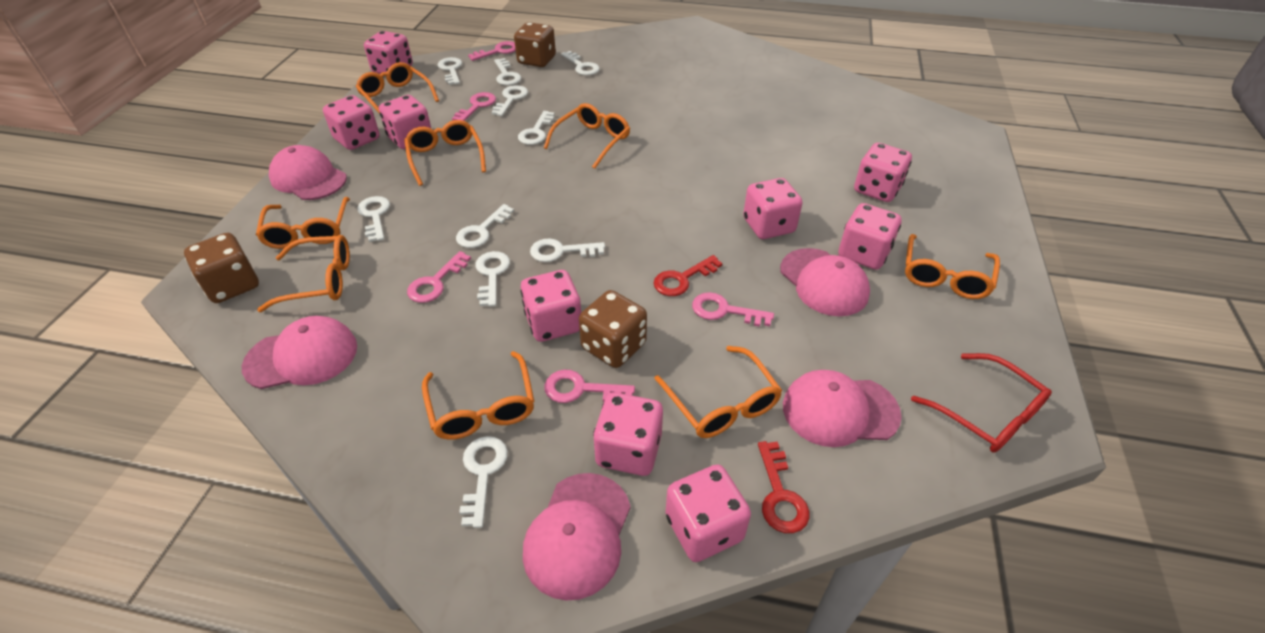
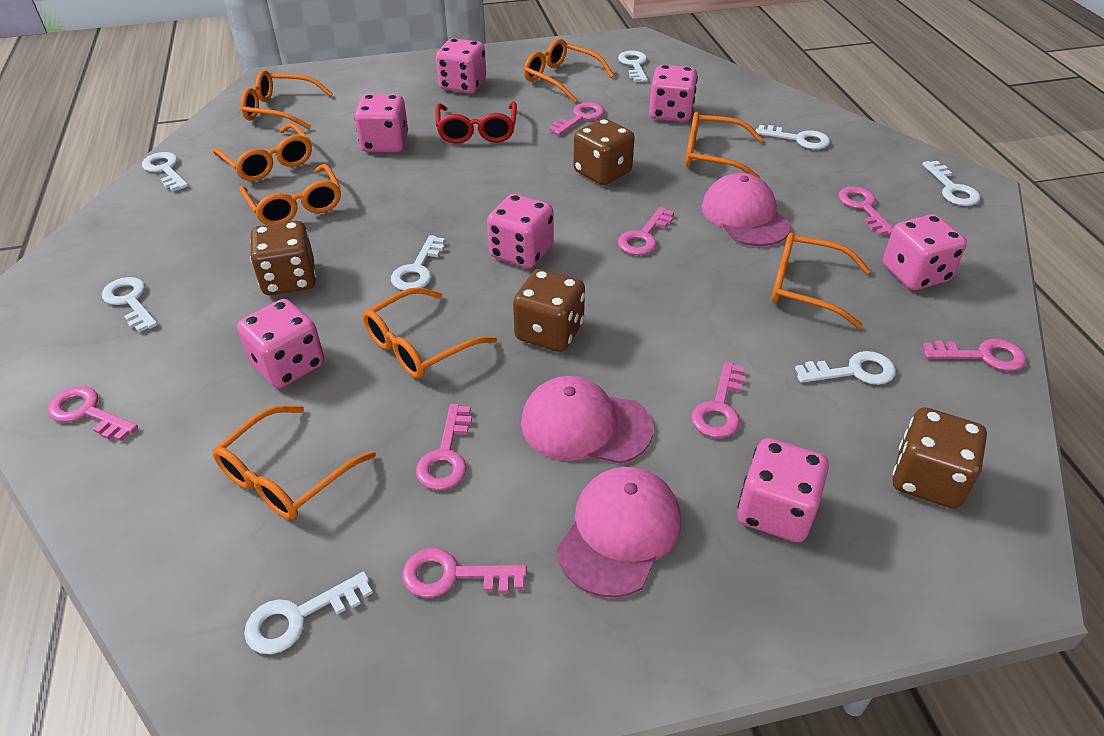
brown dice: 3 -> 4
pink cap: 5 -> 3
pink dice: 9 -> 7
pink key: 5 -> 8
red key: 2 -> 0
white key: 10 -> 8

